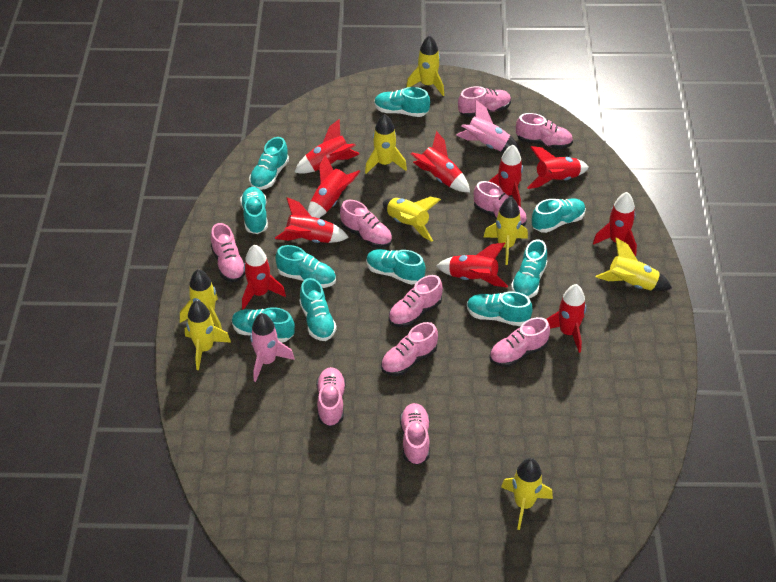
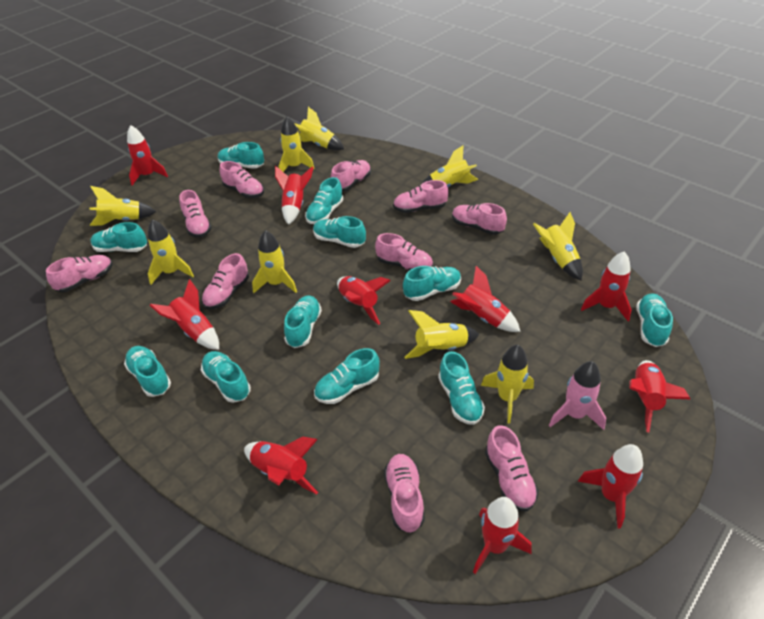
pink rocket: 2 -> 1
turquoise shoe: 10 -> 11
yellow rocket: 8 -> 9

